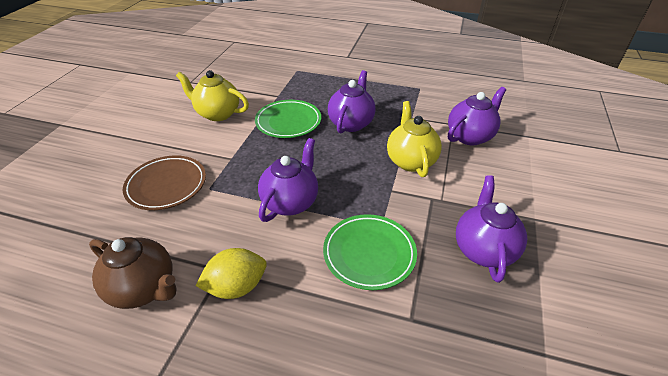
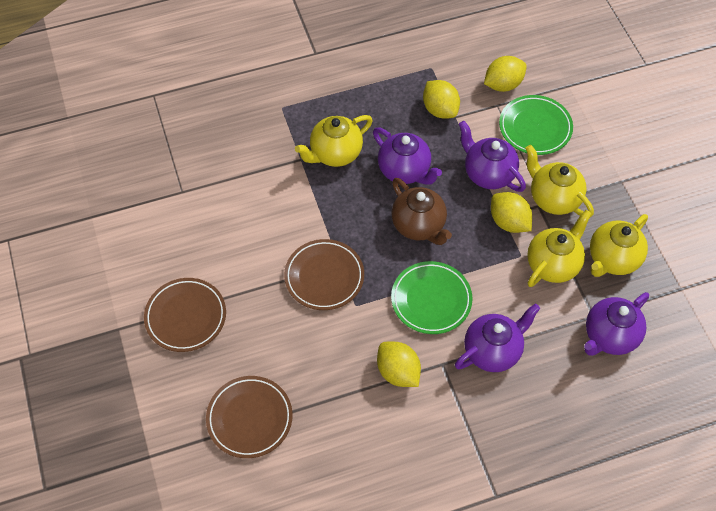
brown plate: 1 -> 3
yellow lemon: 1 -> 4
yellow teapot: 2 -> 4

